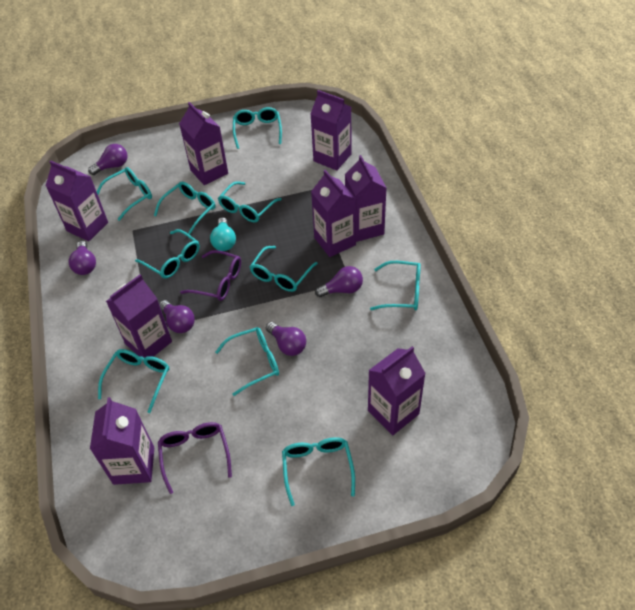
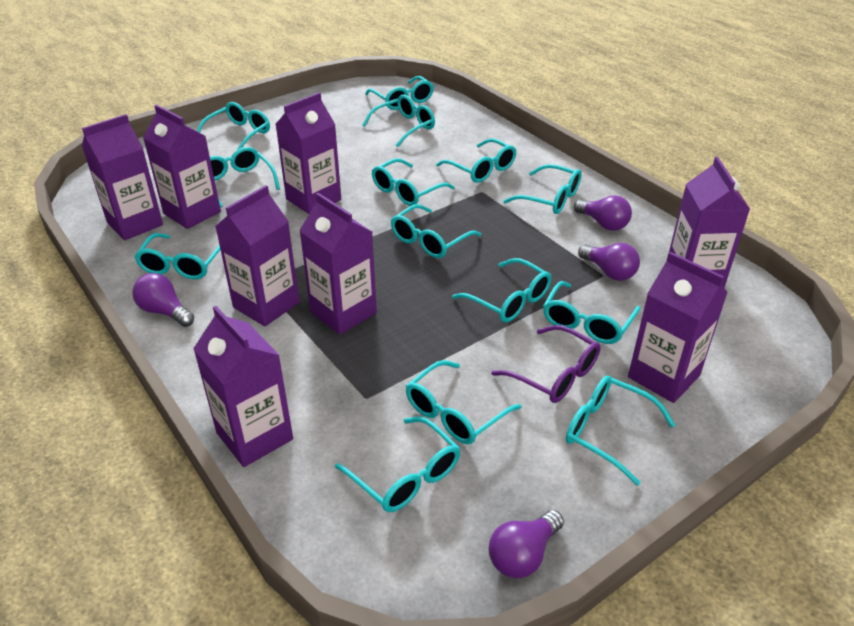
purple glasses: 2 -> 1
purple light bulb: 5 -> 4
turquoise glasses: 10 -> 14
turquoise light bulb: 1 -> 0

